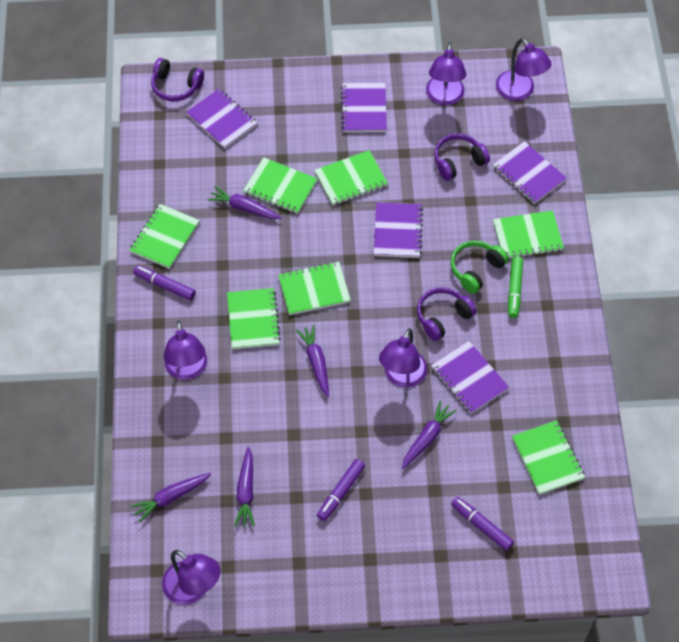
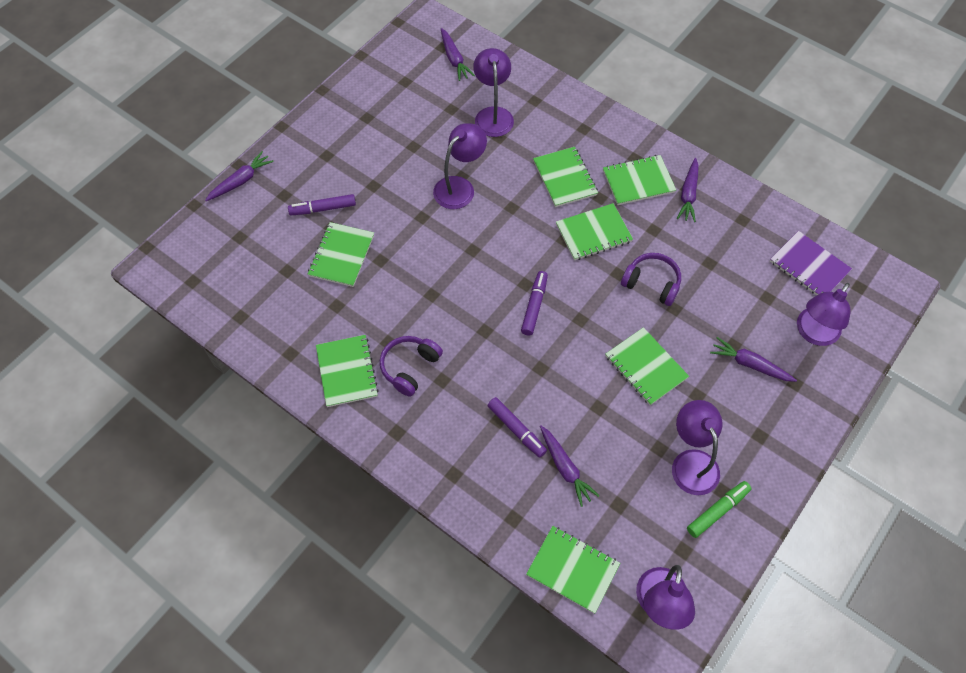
green headphones: 1 -> 0
purple headphones: 3 -> 2
purple notebook: 5 -> 1

